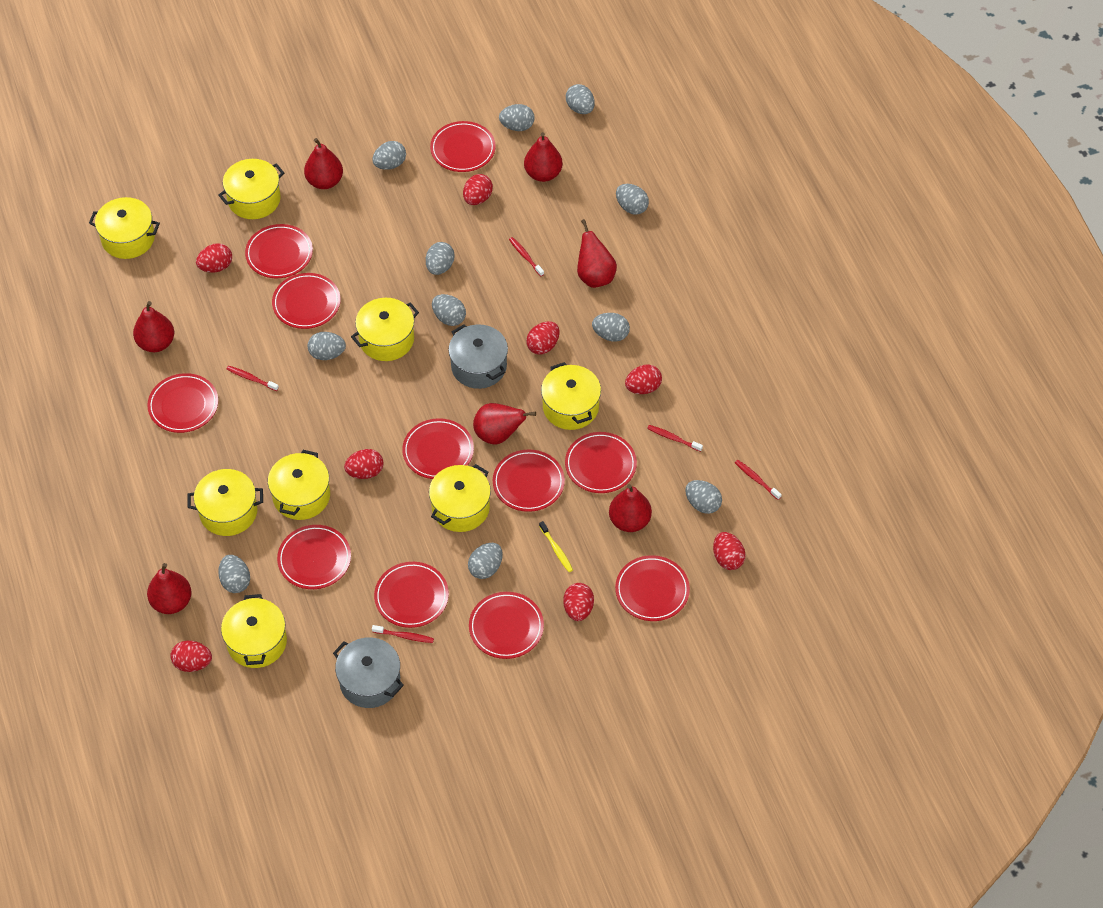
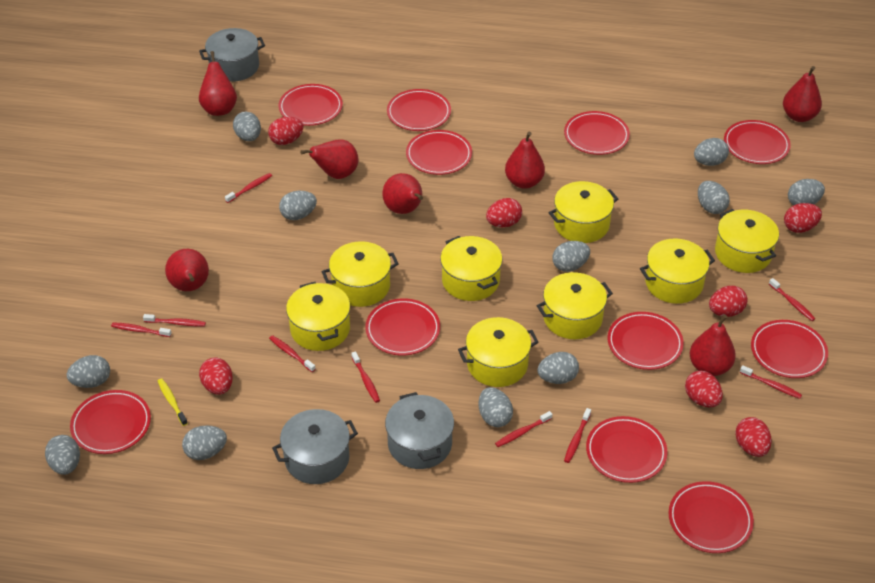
grey pot: 2 -> 3
red egg: 8 -> 7
red toothbrush: 5 -> 9

